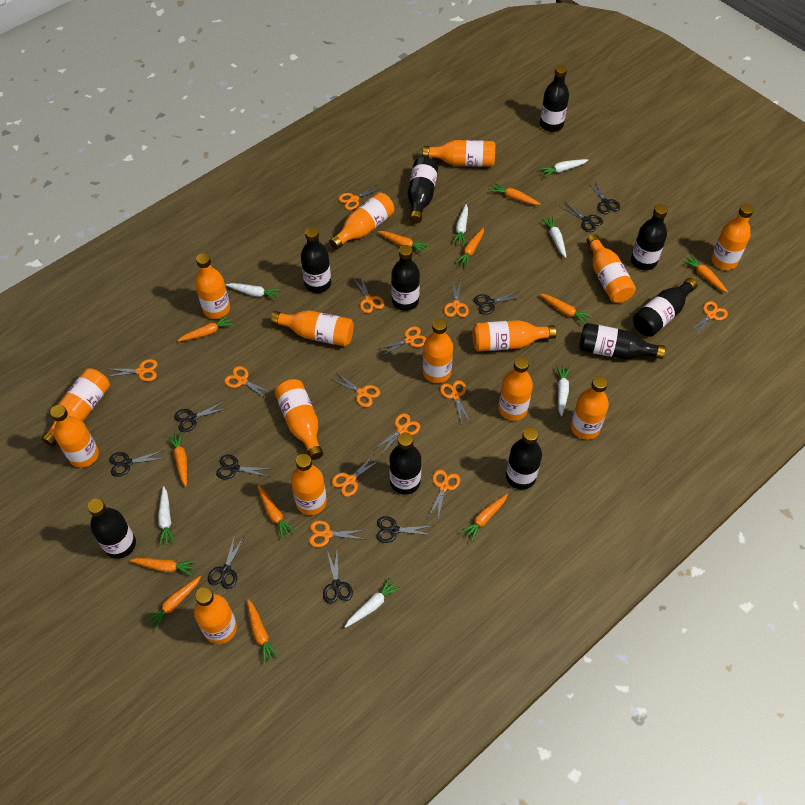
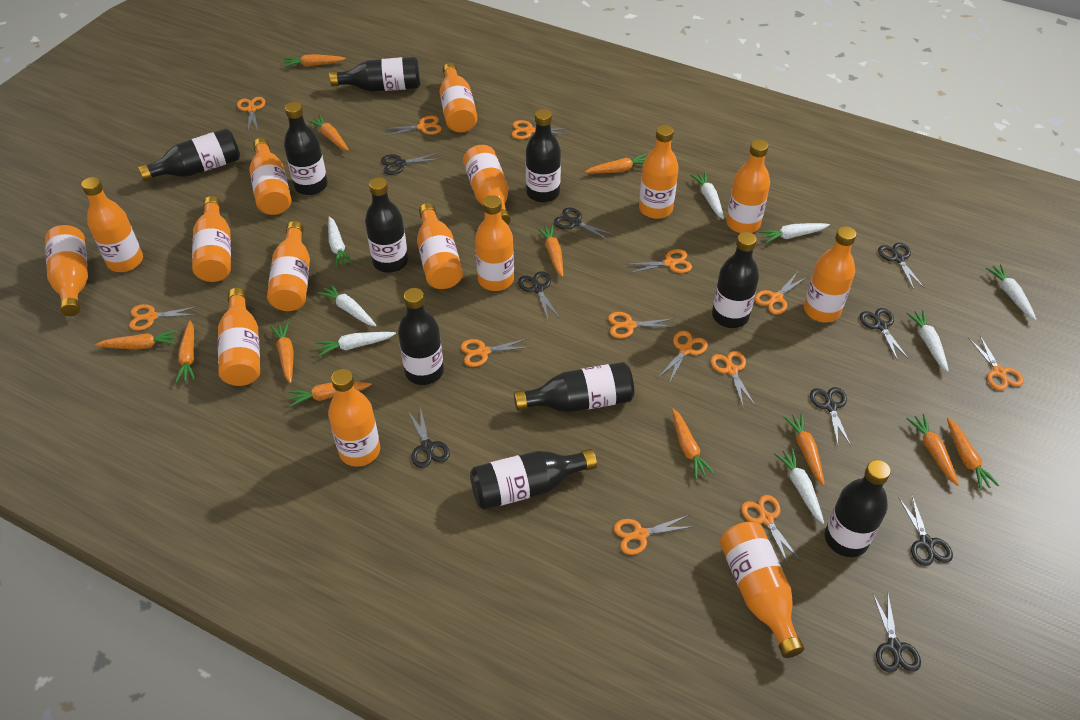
white carrot: 7 -> 8

